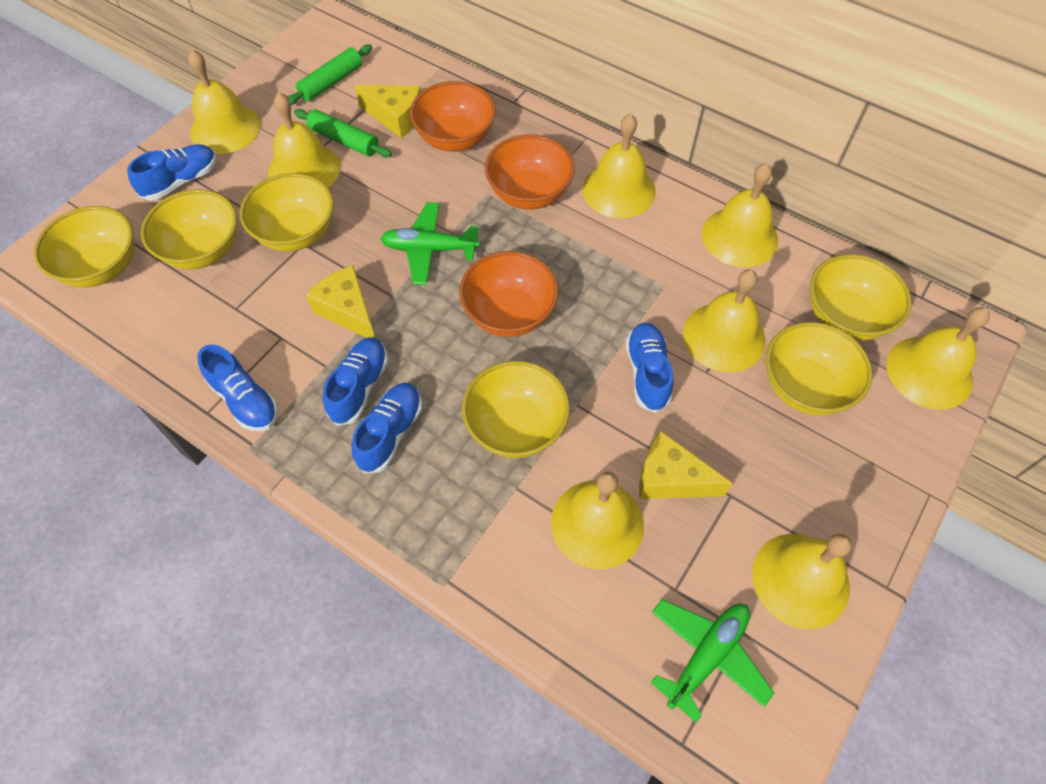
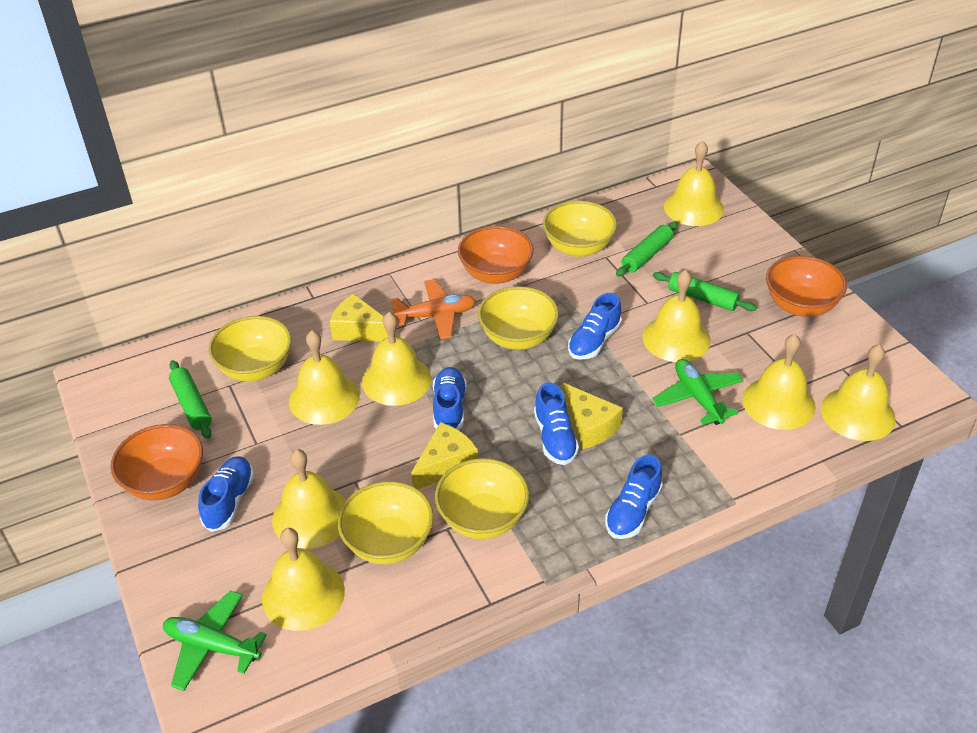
green rolling pin: 2 -> 3
orange plane: 0 -> 1
yellow bowl: 6 -> 5

